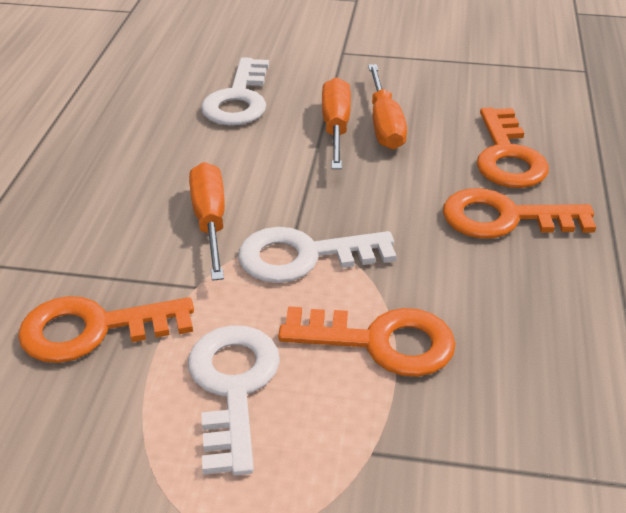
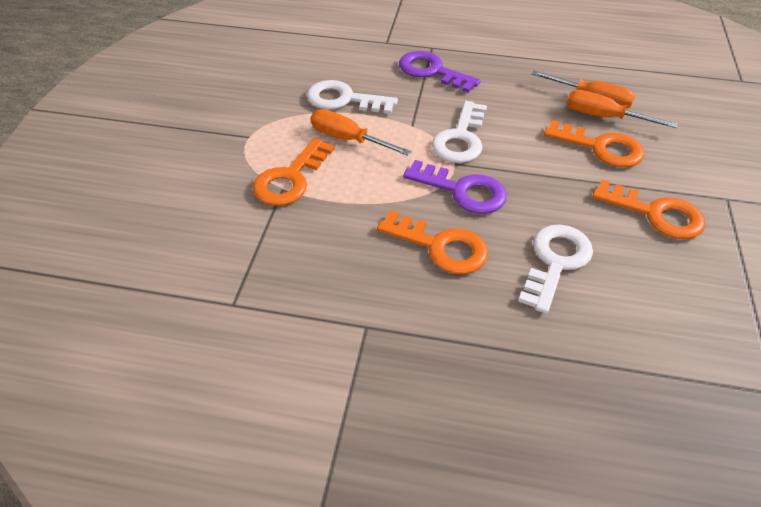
purple key: 0 -> 2

